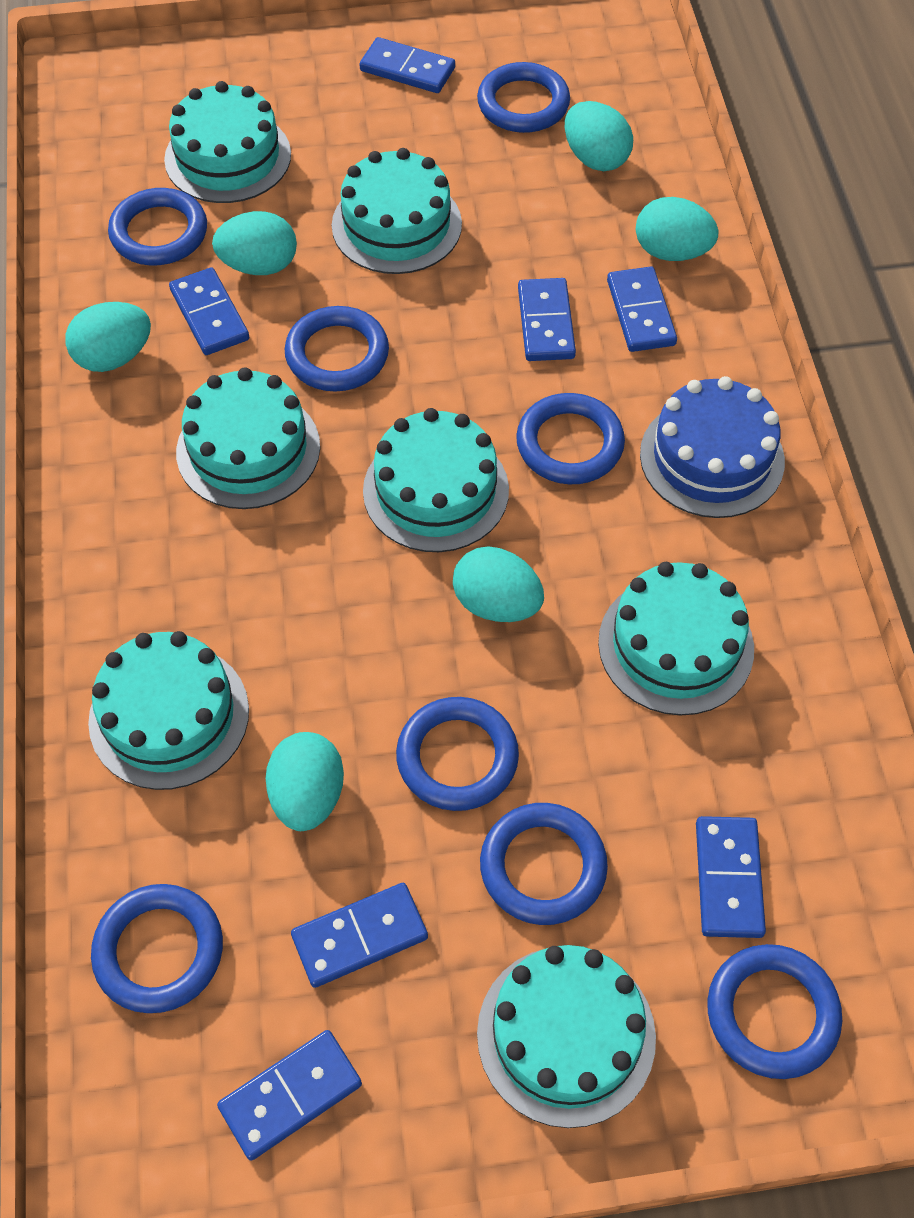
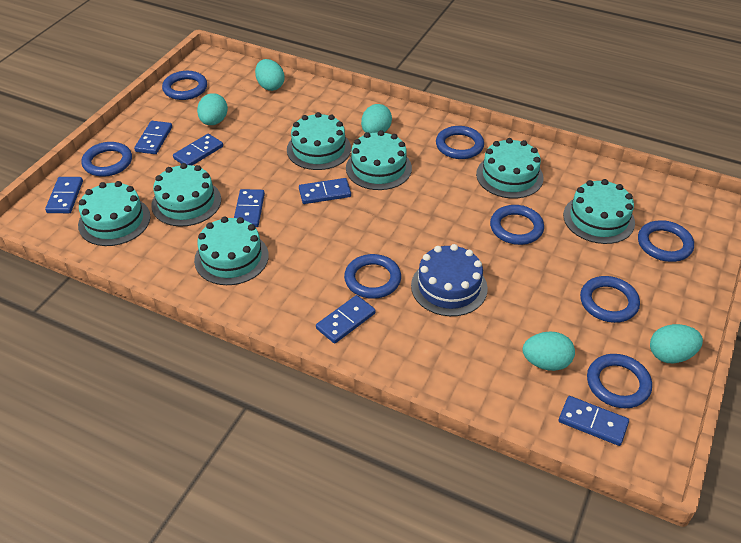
turquoise egg: 6 -> 5

